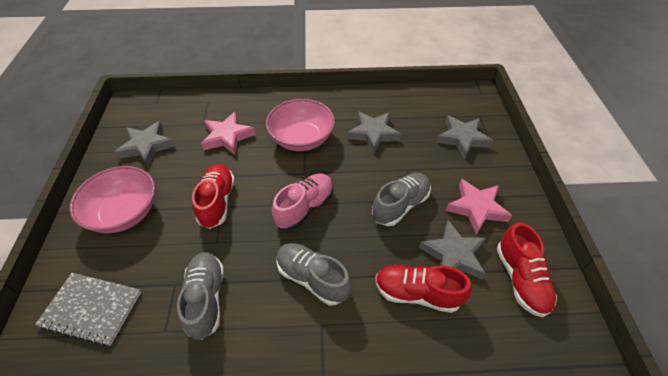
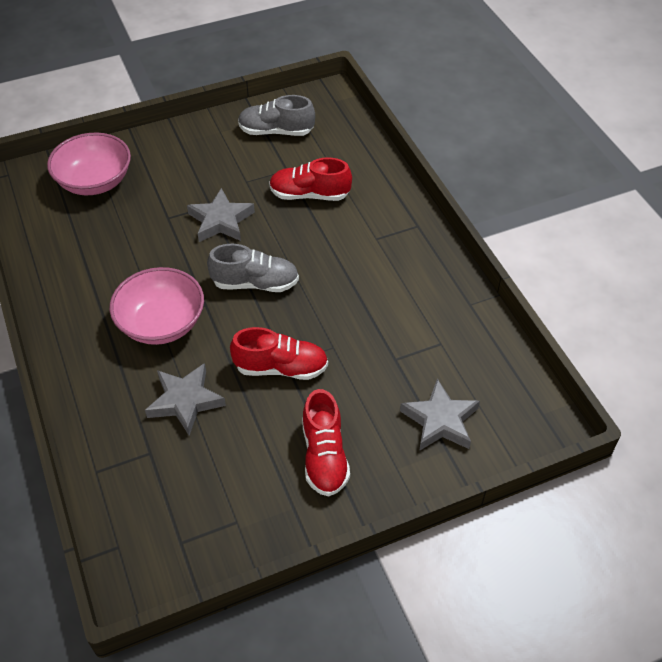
grey notebook: 1 -> 0
grey shoe: 3 -> 2
grey star: 4 -> 3
pink shoe: 1 -> 0
pink star: 2 -> 0

